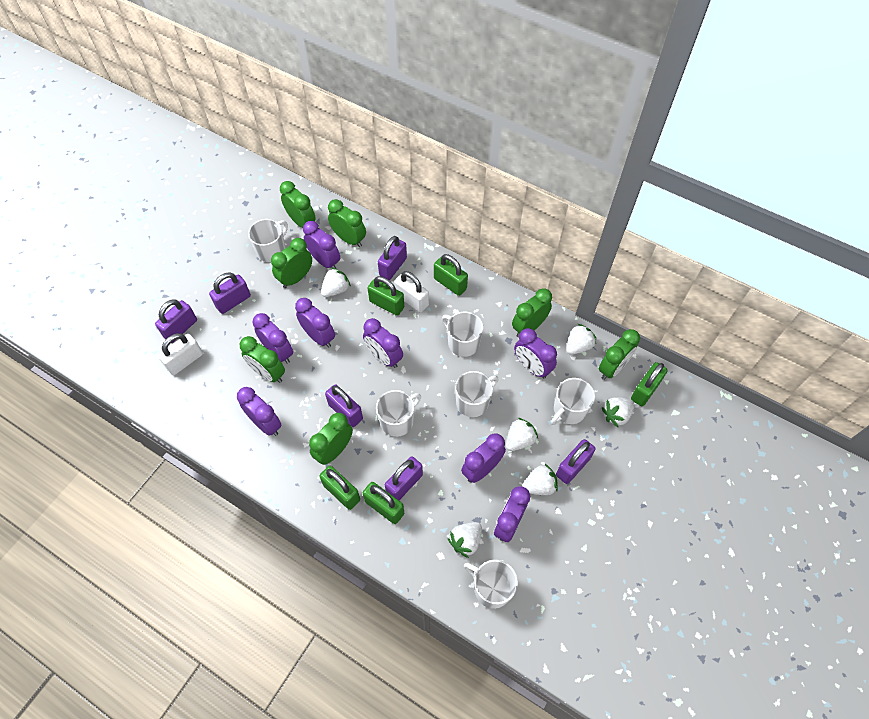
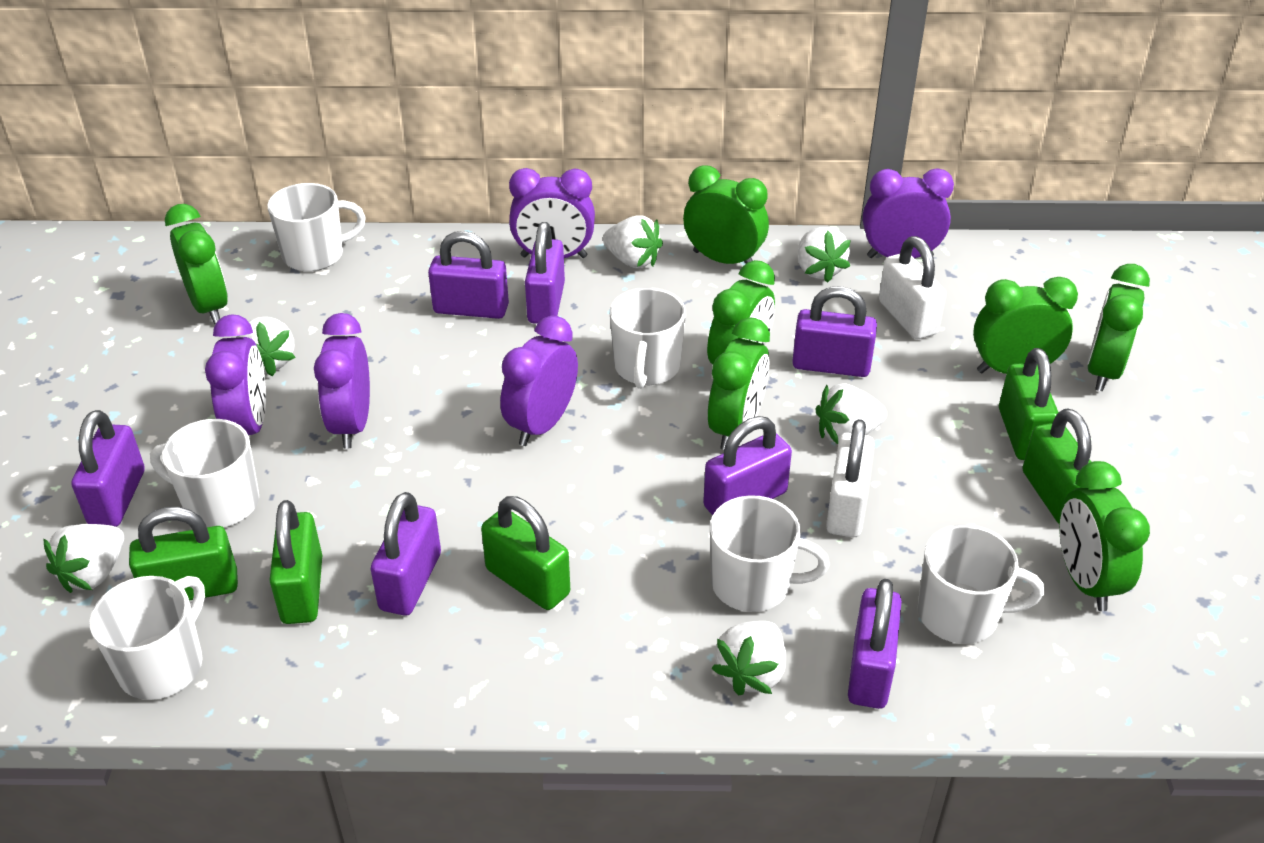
purple clock: 8 -> 5
purple padlock: 6 -> 7

